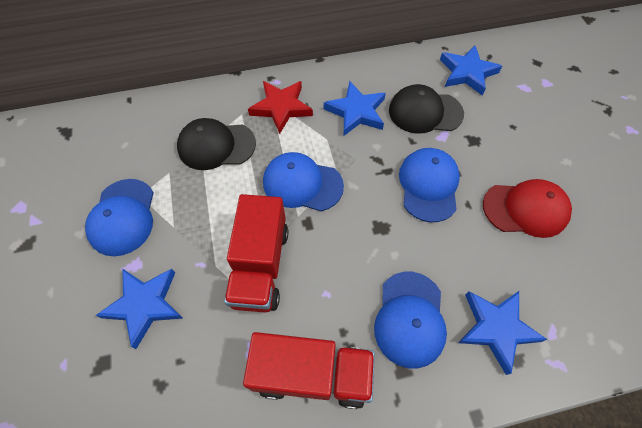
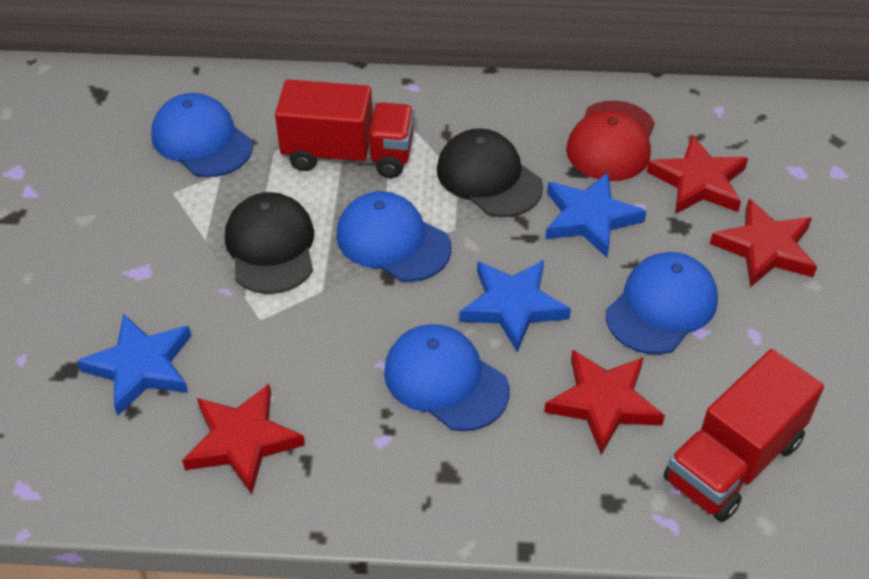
blue star: 4 -> 3
red star: 1 -> 4

